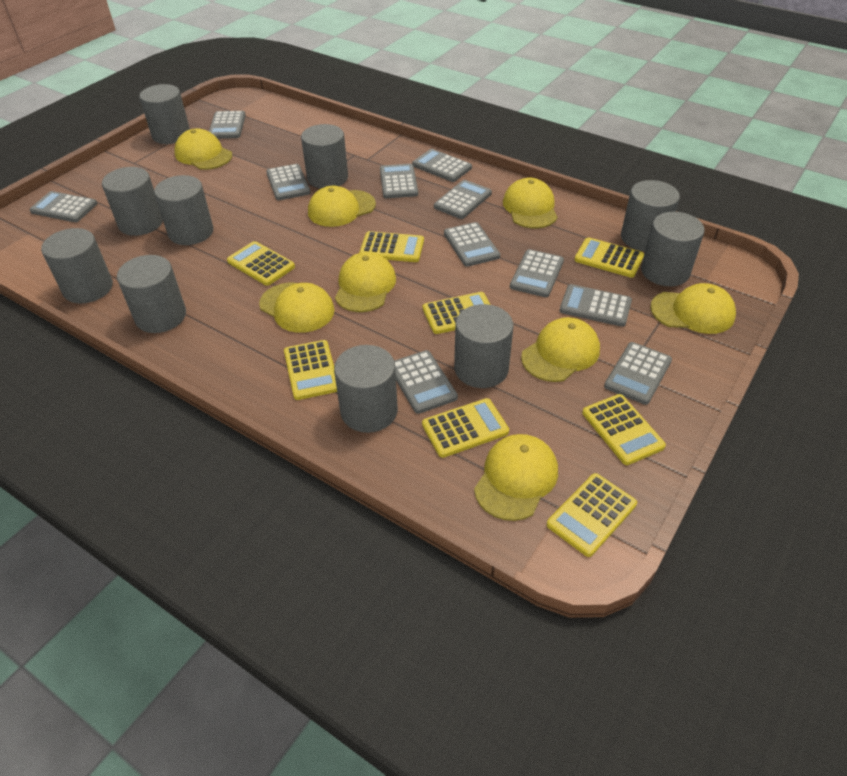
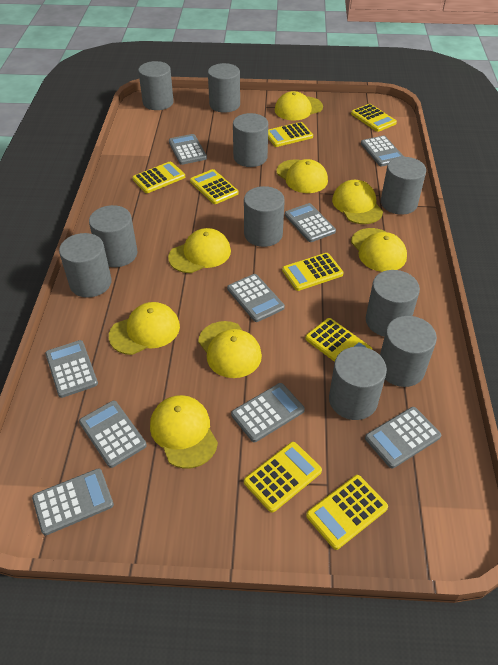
grey calculator: 11 -> 9

